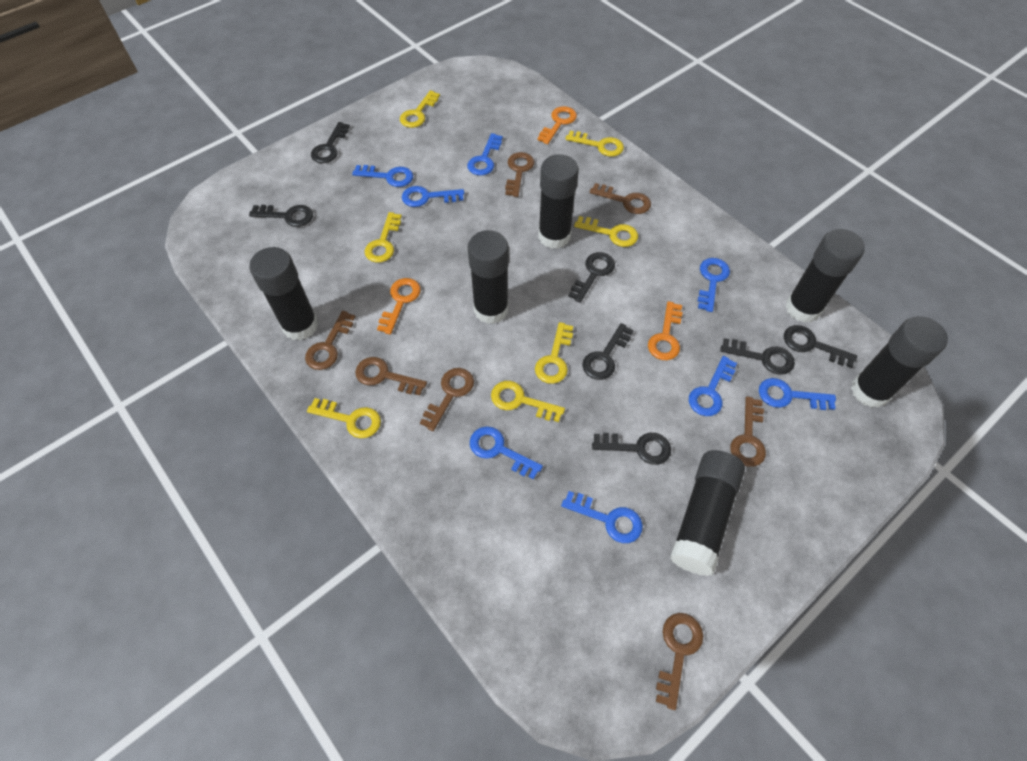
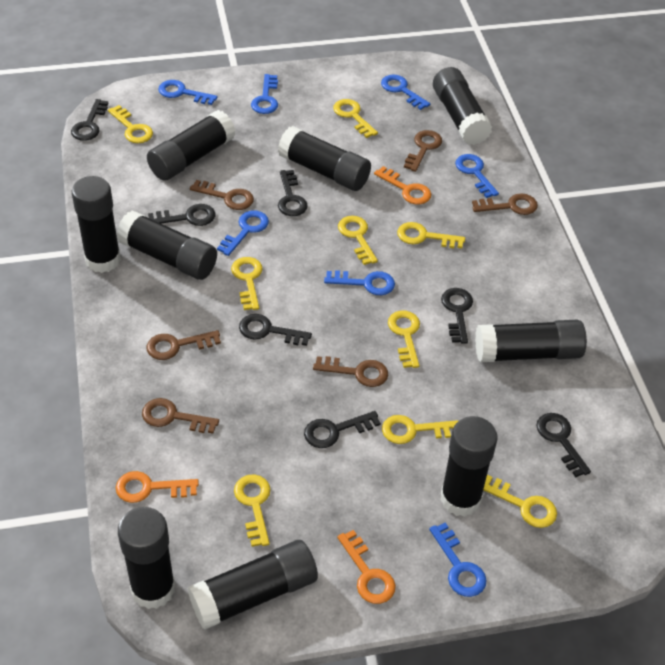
black glue stick: 6 -> 9
blue key: 8 -> 7
brown key: 7 -> 6
yellow key: 7 -> 9

